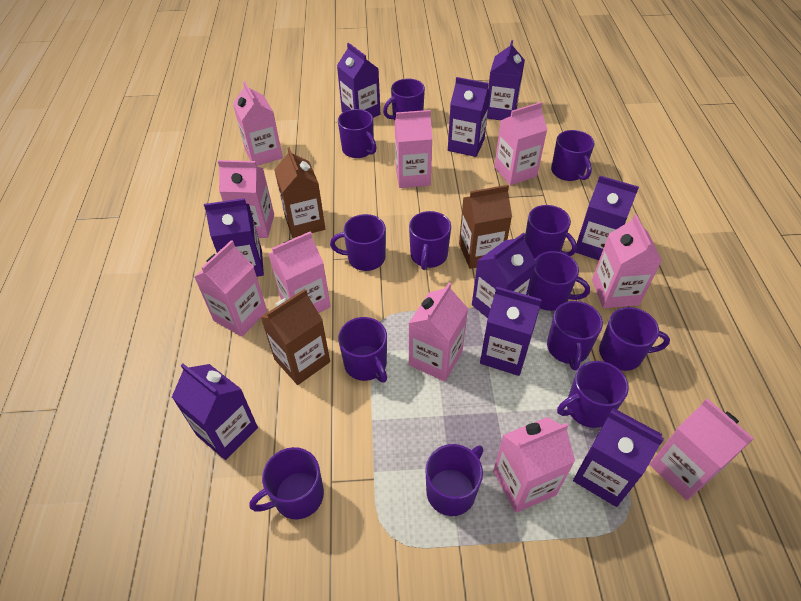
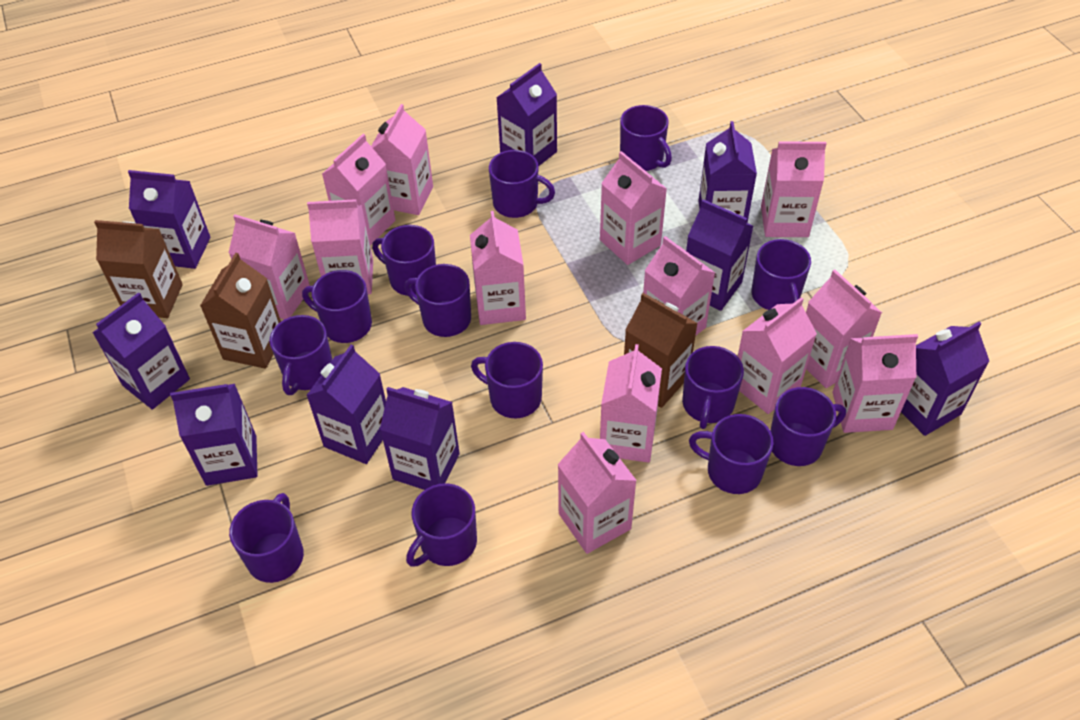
pink carton: 10 -> 13

